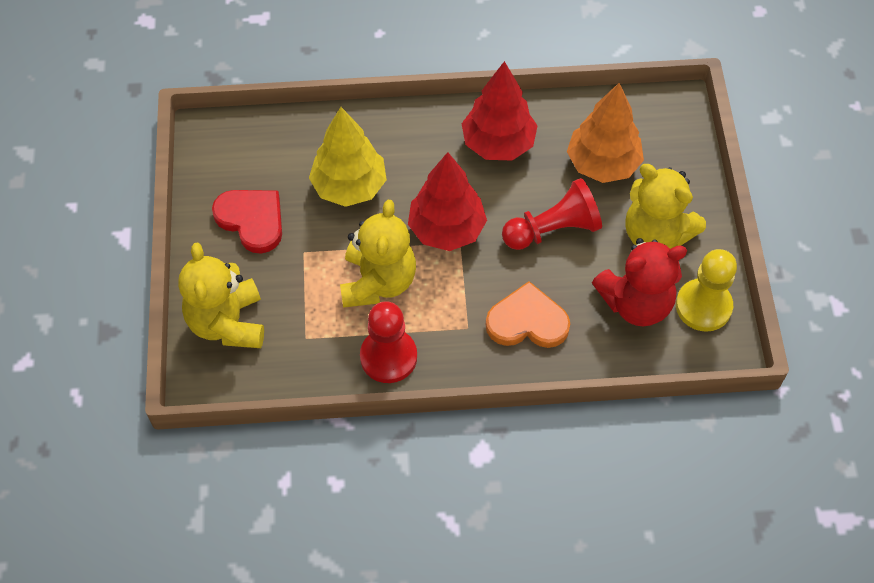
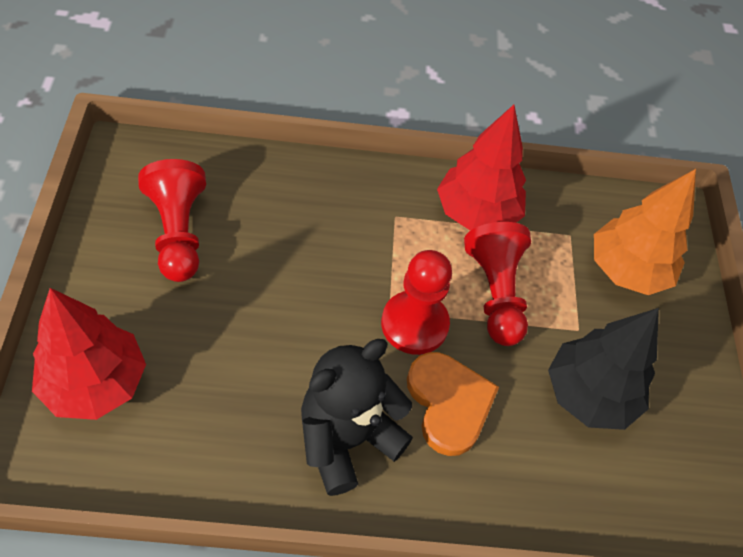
black teddy bear: 0 -> 1
black tree: 0 -> 1
red heart: 1 -> 0
red pawn: 2 -> 3
red teddy bear: 1 -> 0
yellow pawn: 1 -> 0
yellow teddy bear: 3 -> 0
yellow tree: 1 -> 0

